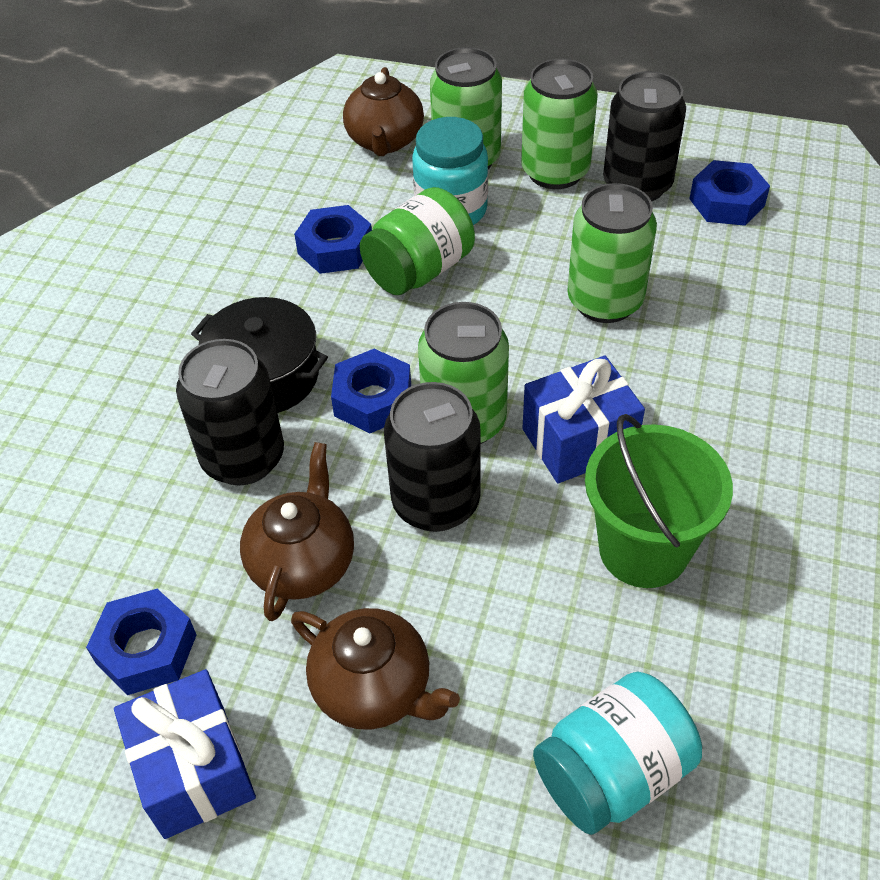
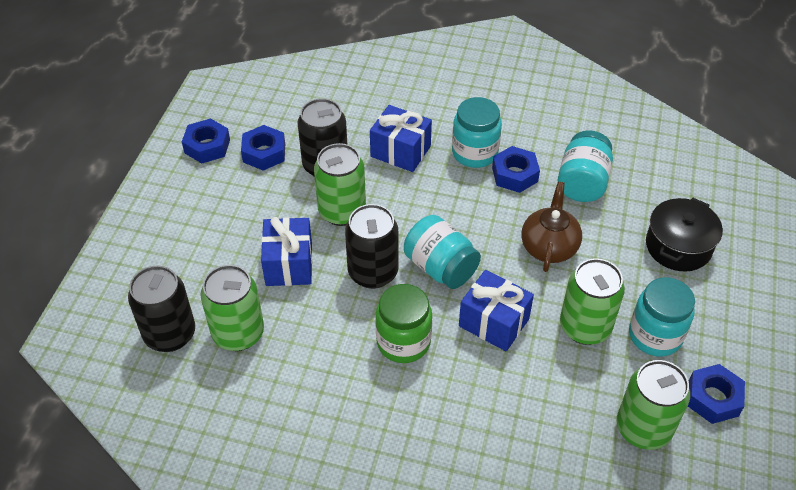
blue gift: 2 -> 3
brown teapot: 3 -> 1
green bucket: 1 -> 0
turquoise jar: 2 -> 4

